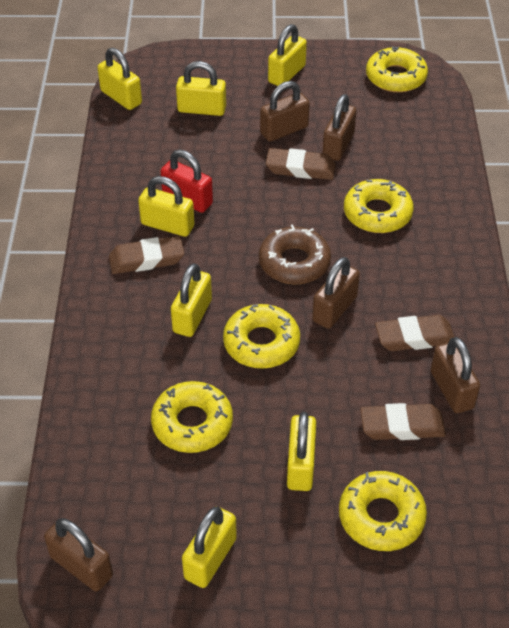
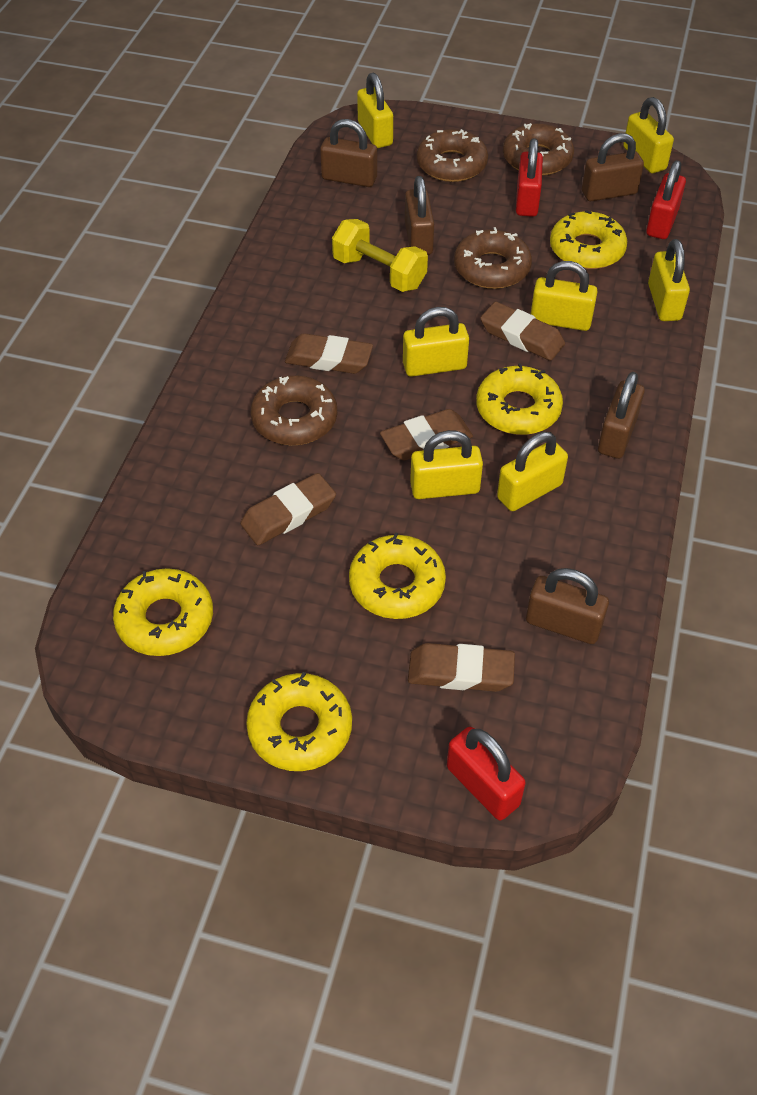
brown donut: 1 -> 4
brown eraser: 4 -> 5
red padlock: 1 -> 3
yellow dumbbell: 0 -> 1

